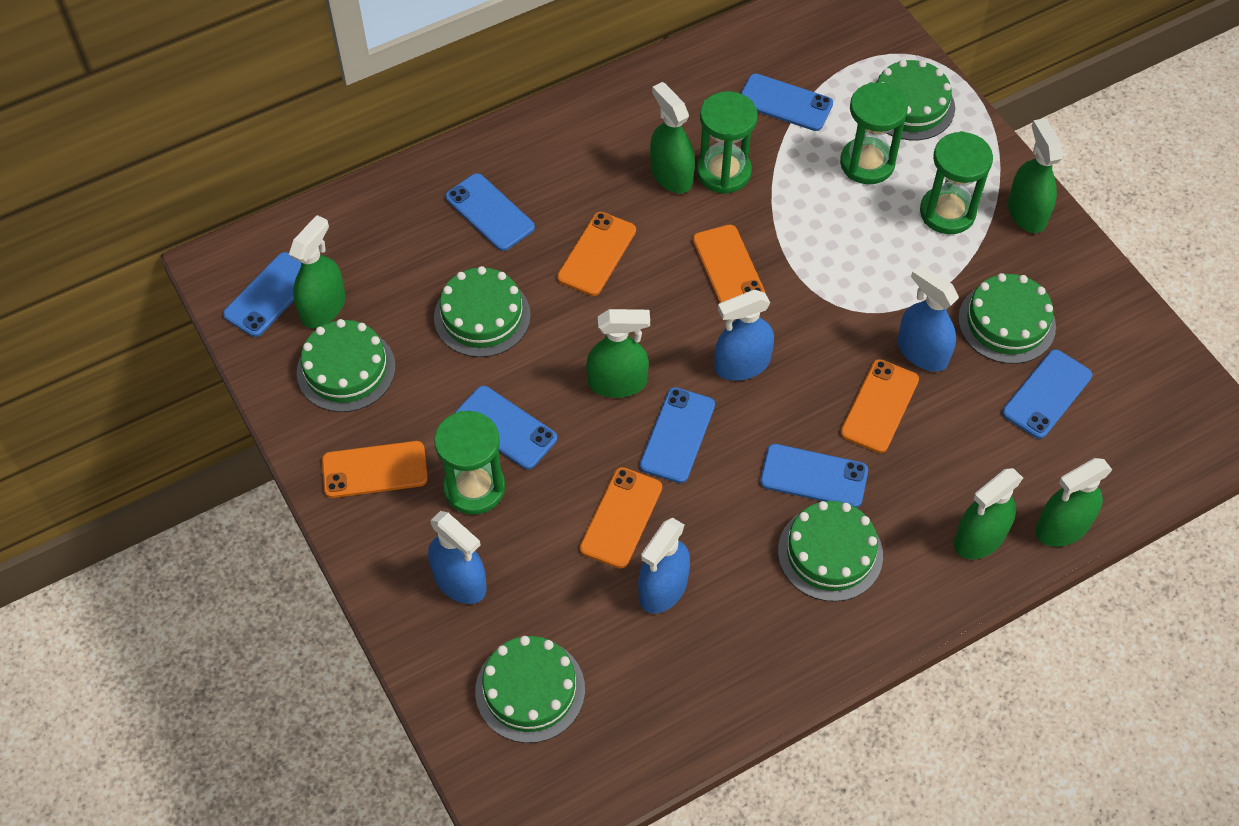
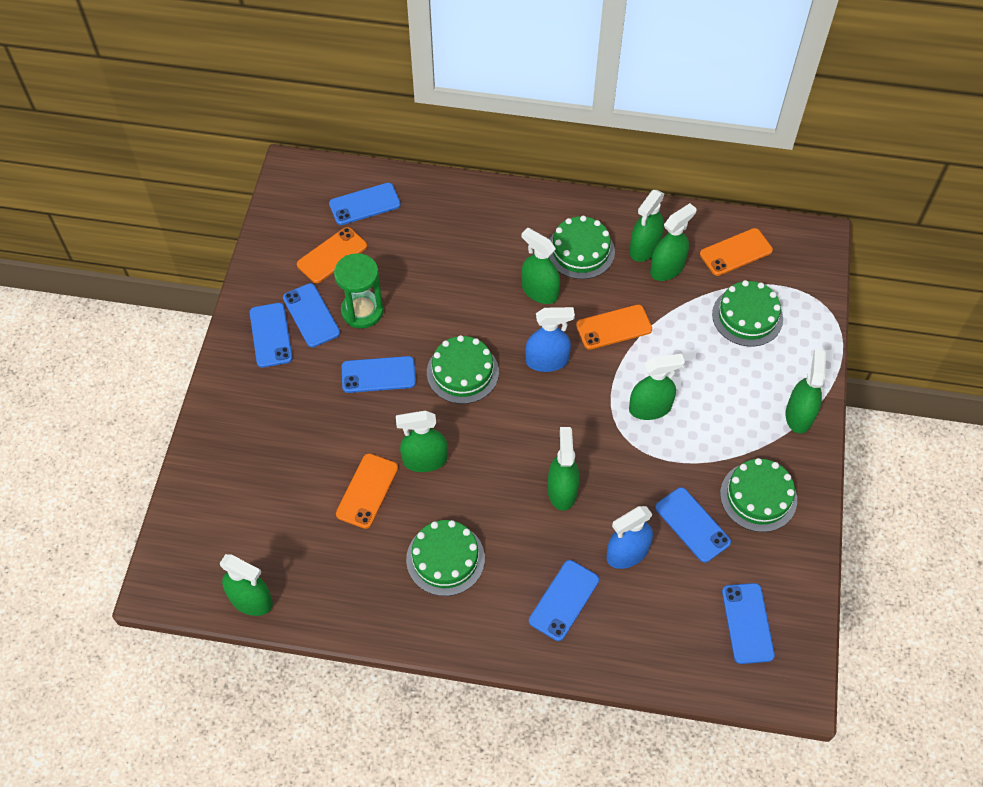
blue spray bottle: 4 -> 2
green cake: 6 -> 5
green hourglass: 4 -> 1
green spray bottle: 6 -> 8
orange phone: 5 -> 4

